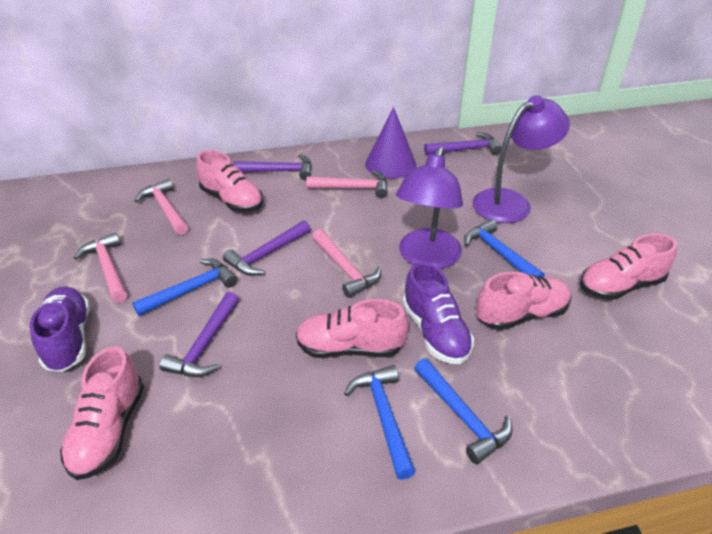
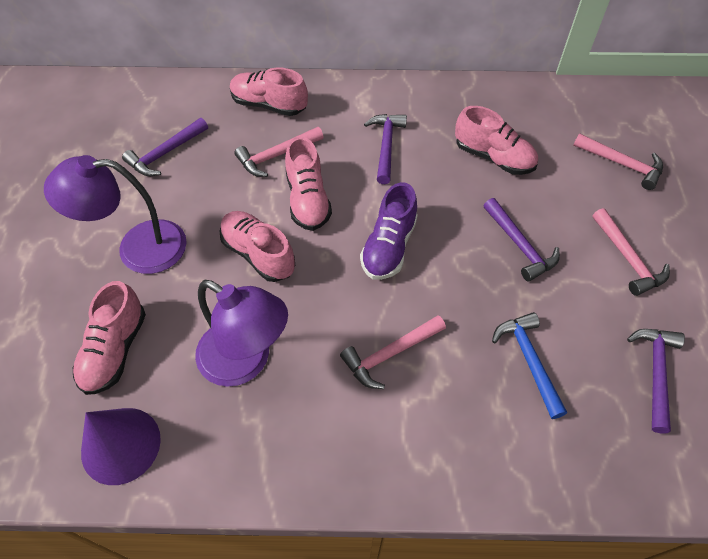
blue hammer: 4 -> 1
purple shoe: 2 -> 1

